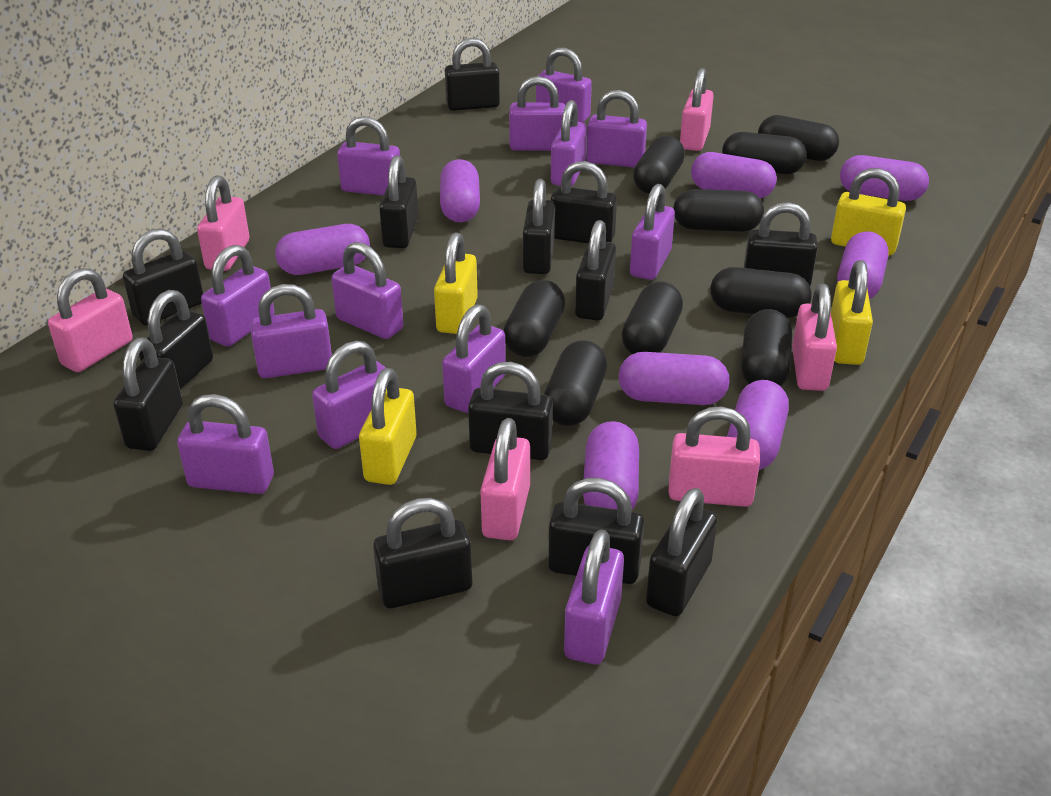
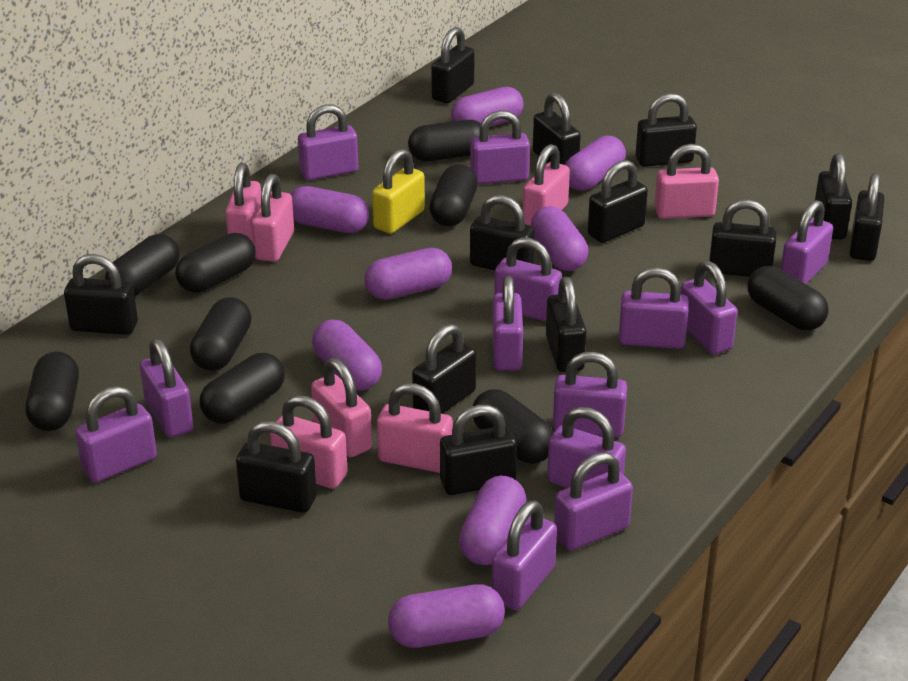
pink padlock: 6 -> 7
yellow padlock: 4 -> 1

